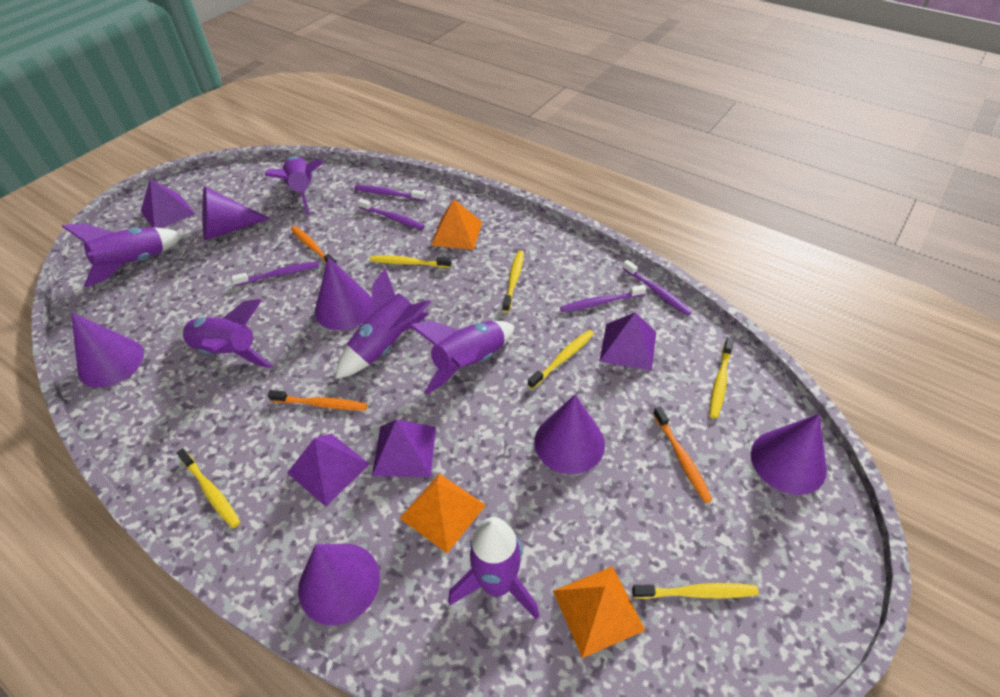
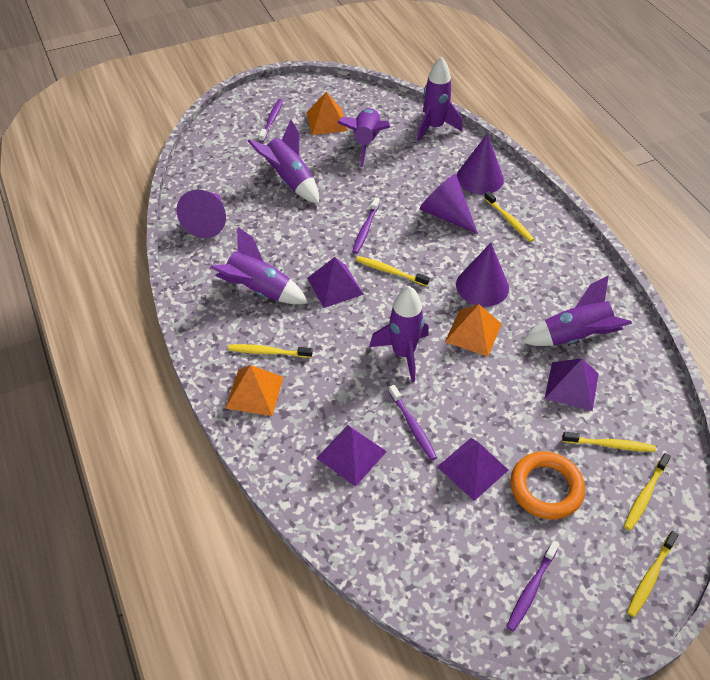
orange ring: 0 -> 1
orange toothbrush: 3 -> 0
purple cone: 6 -> 4
purple toothbrush: 5 -> 4

